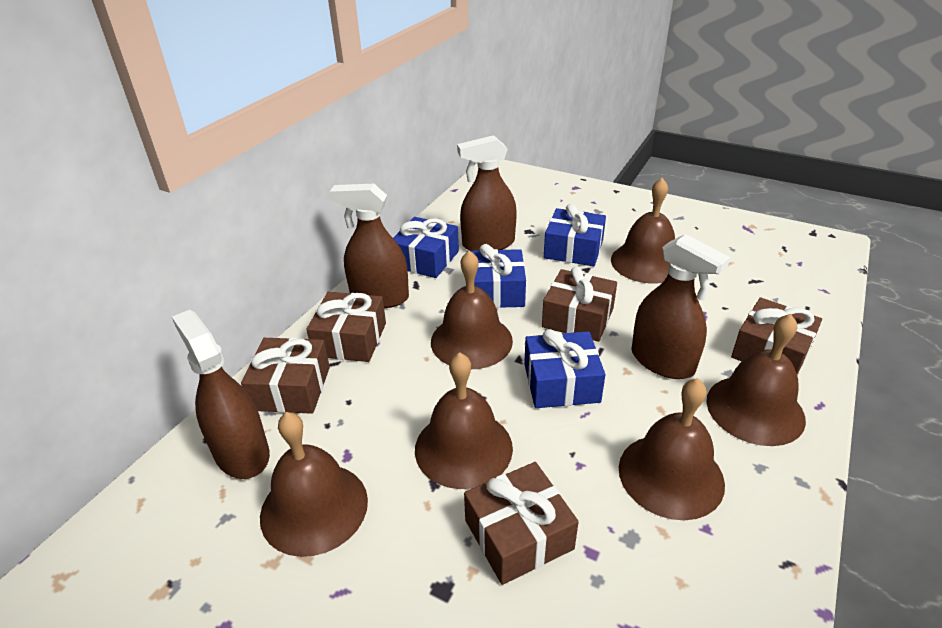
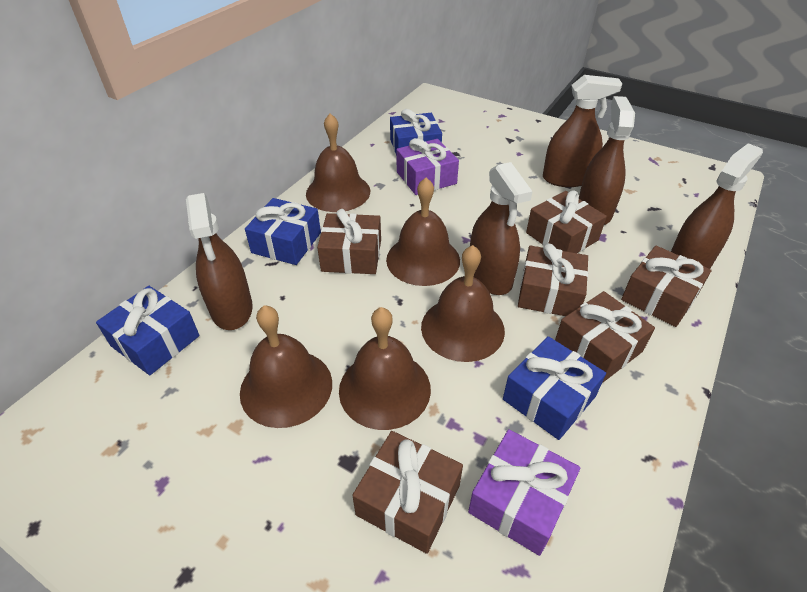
brown bell: 6 -> 5
brown gift: 5 -> 6
brown spray bottle: 4 -> 5
purple gift: 0 -> 2

